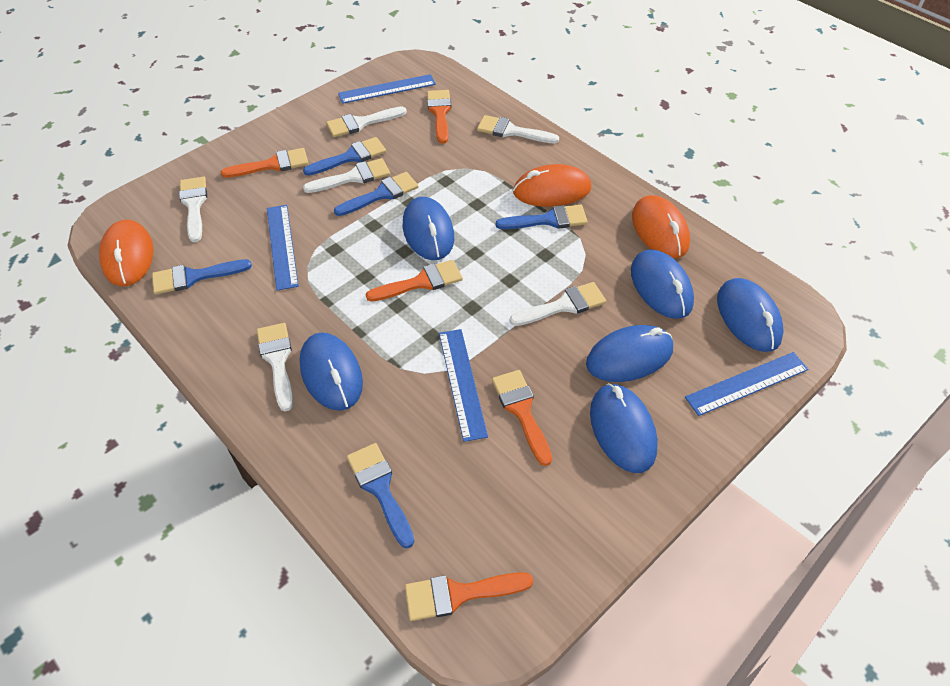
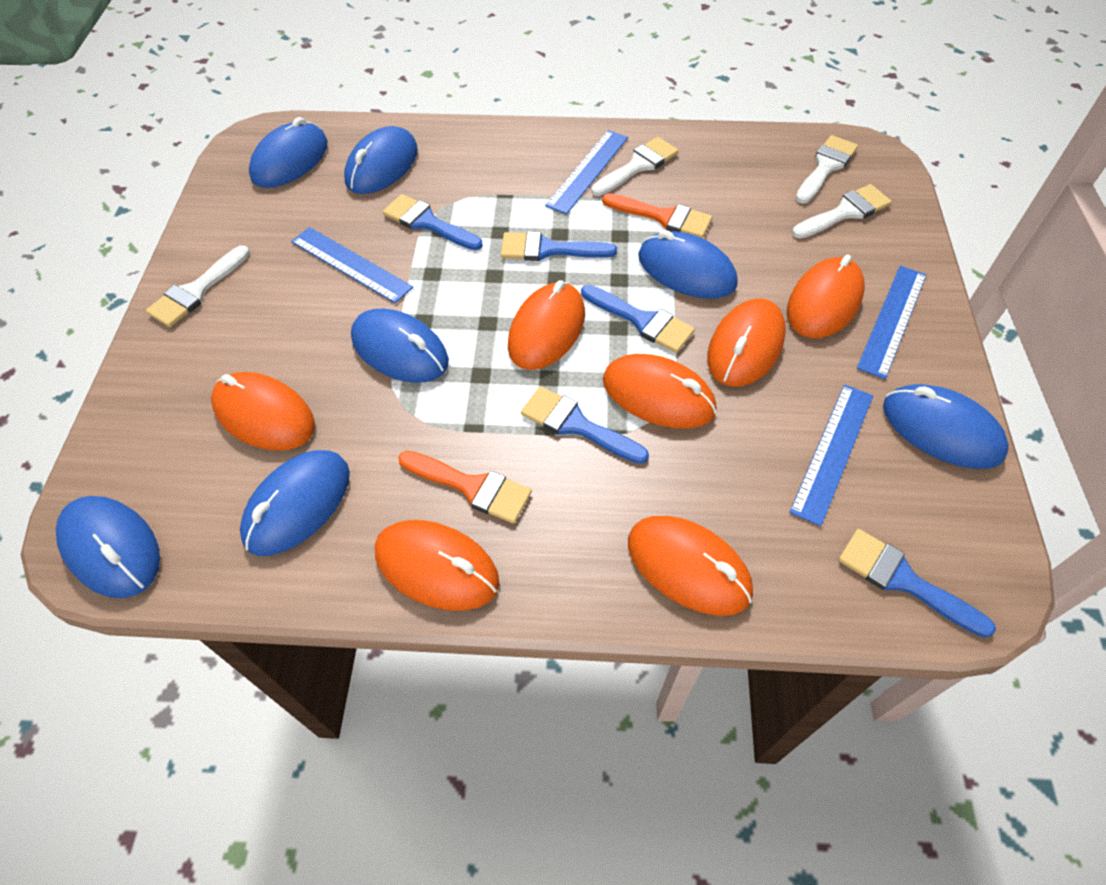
blue mouse: 6 -> 7
orange brush: 5 -> 2
orange mouse: 3 -> 7
white brush: 6 -> 4

